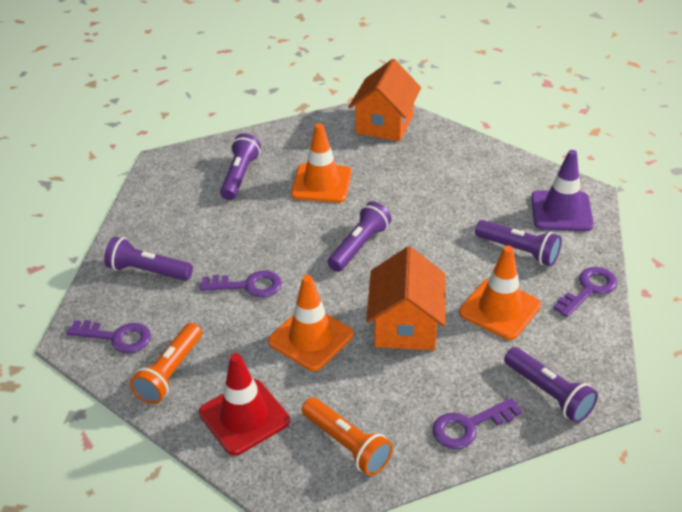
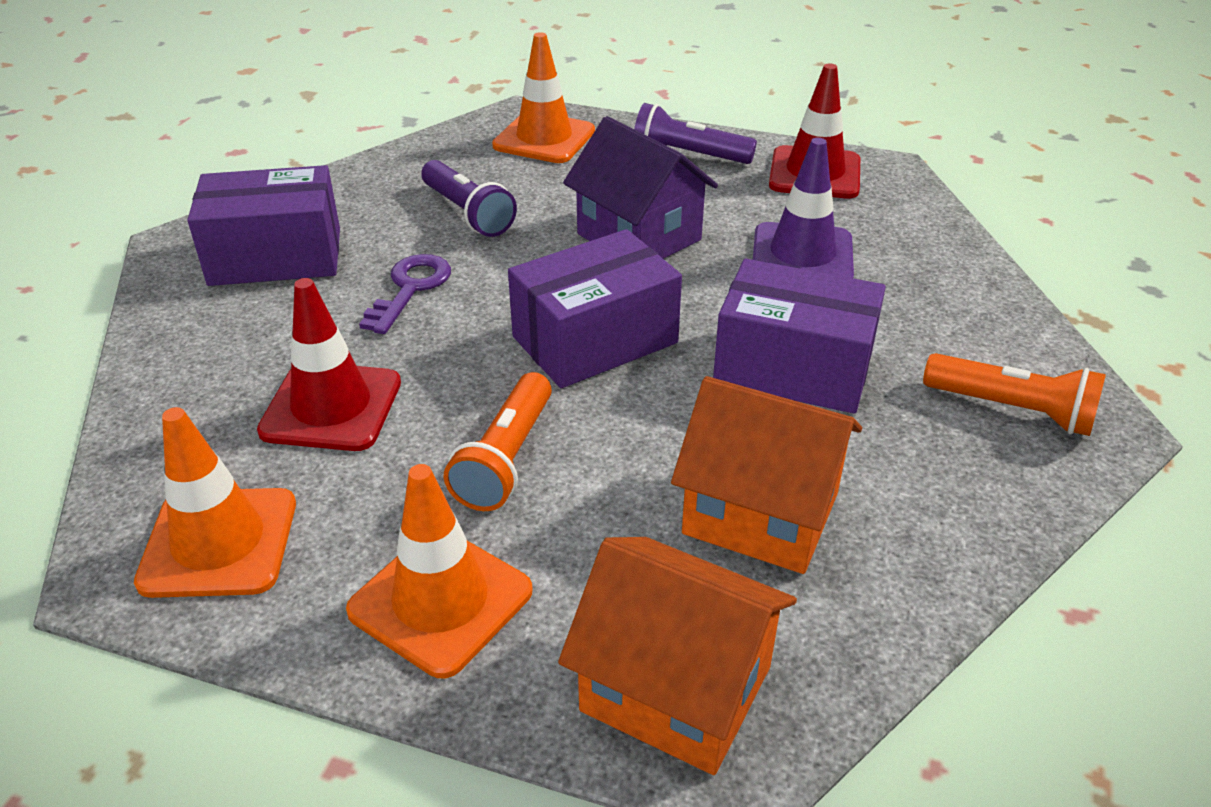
purple box: 0 -> 3
purple flashlight: 5 -> 2
purple house: 0 -> 1
purple key: 4 -> 1
red traffic cone: 1 -> 2

